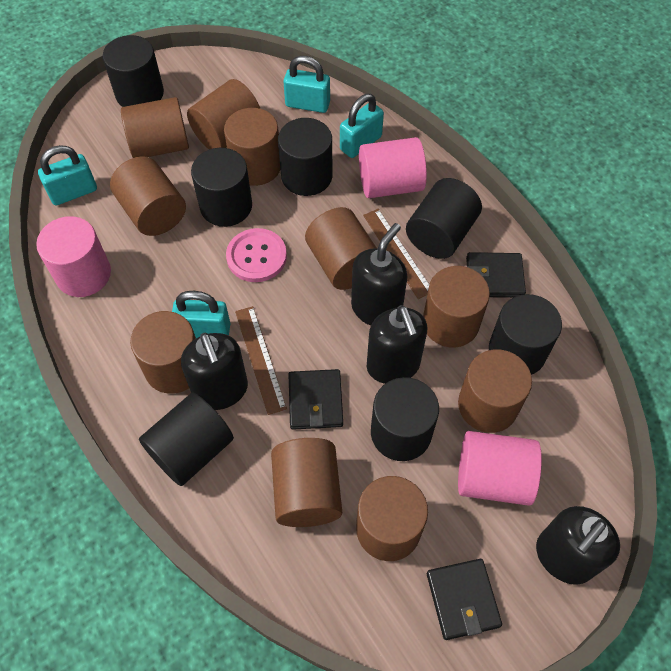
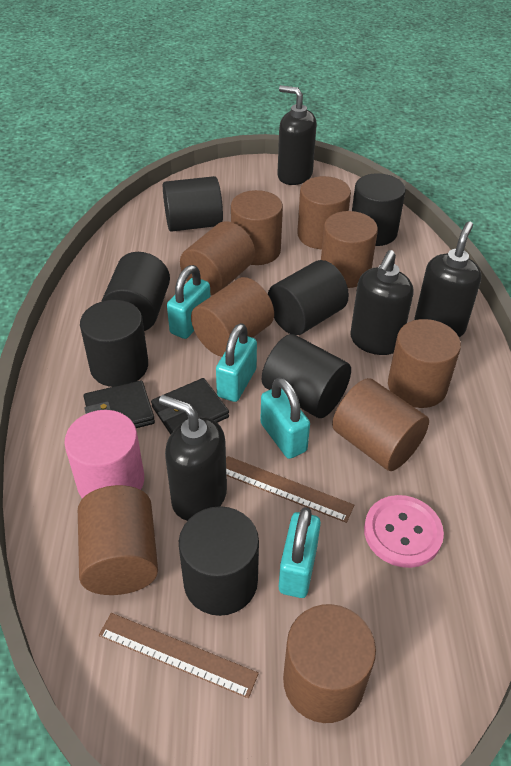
black wallet: 3 -> 2
brown cylinder: 10 -> 9
pink cylinder: 3 -> 1

